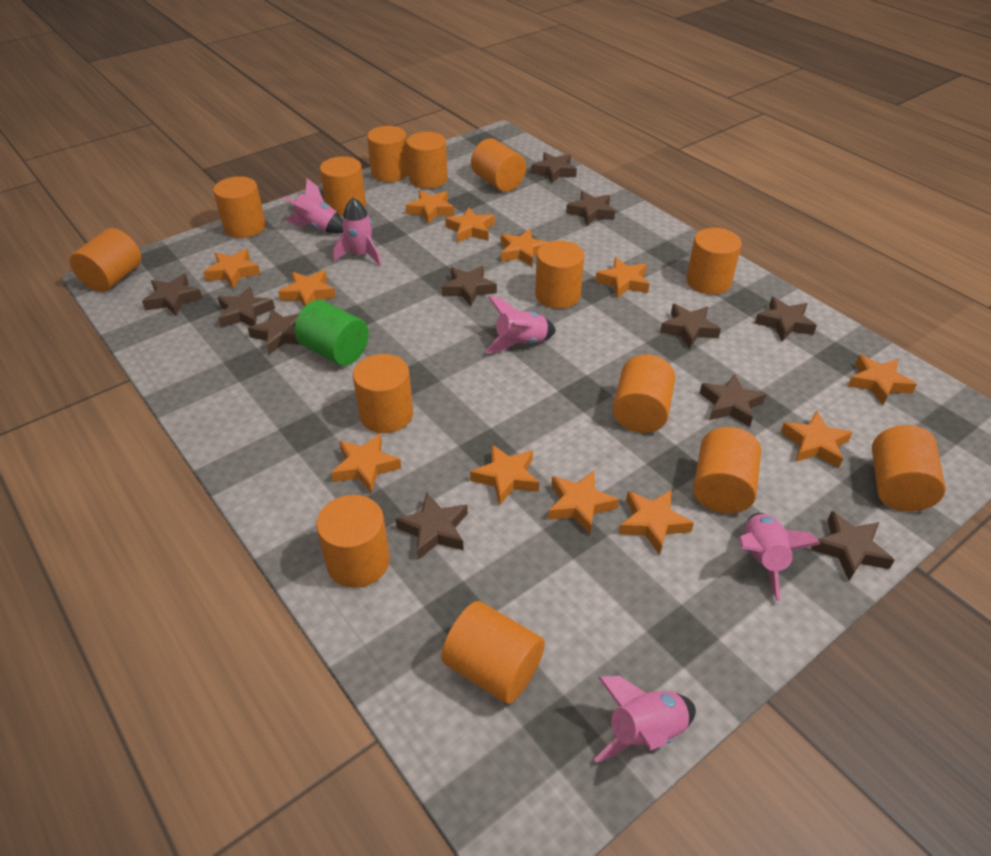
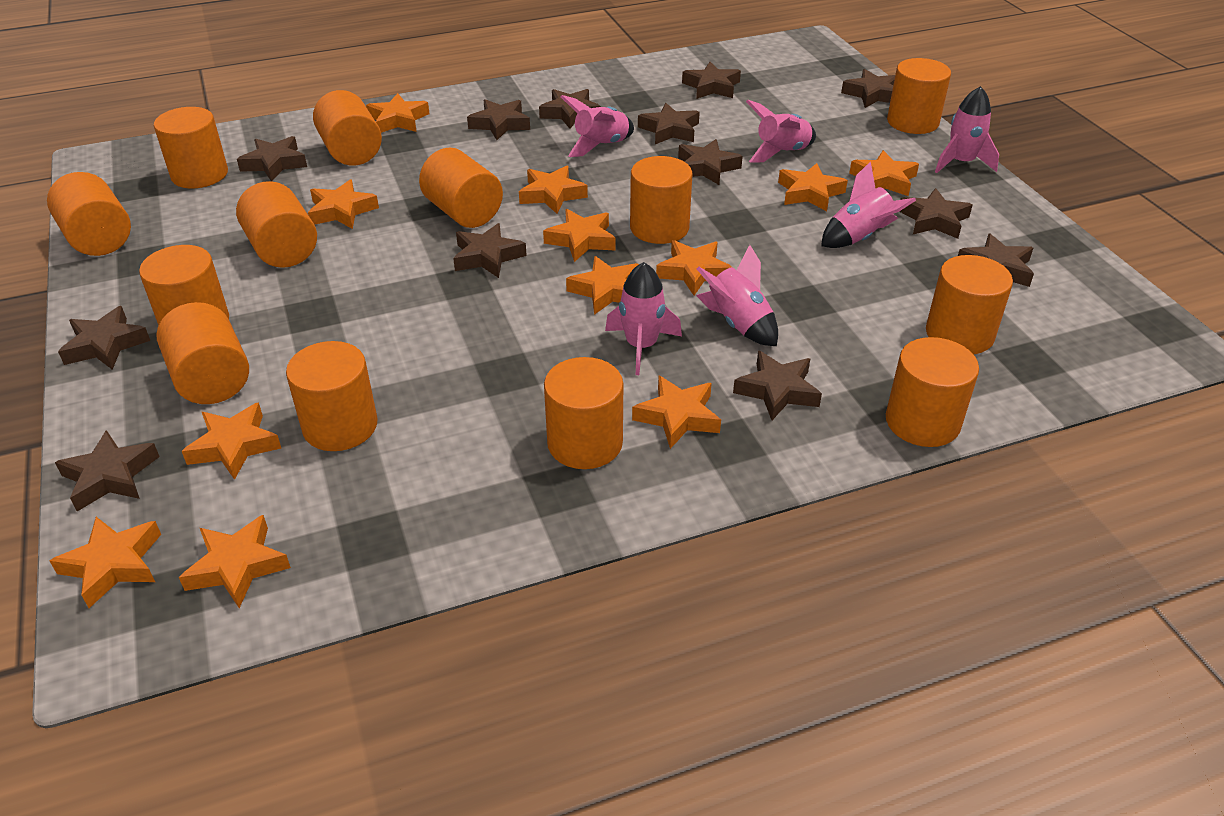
brown star: 11 -> 13
green cylinder: 1 -> 0
orange cylinder: 14 -> 13
pink rocket: 5 -> 6

